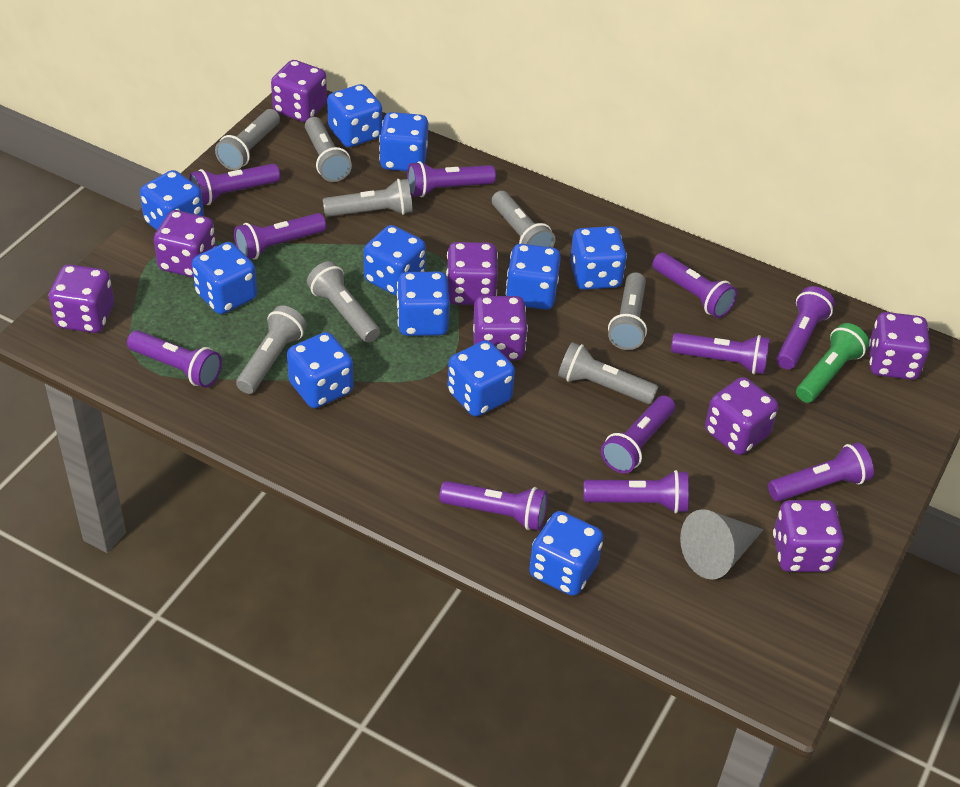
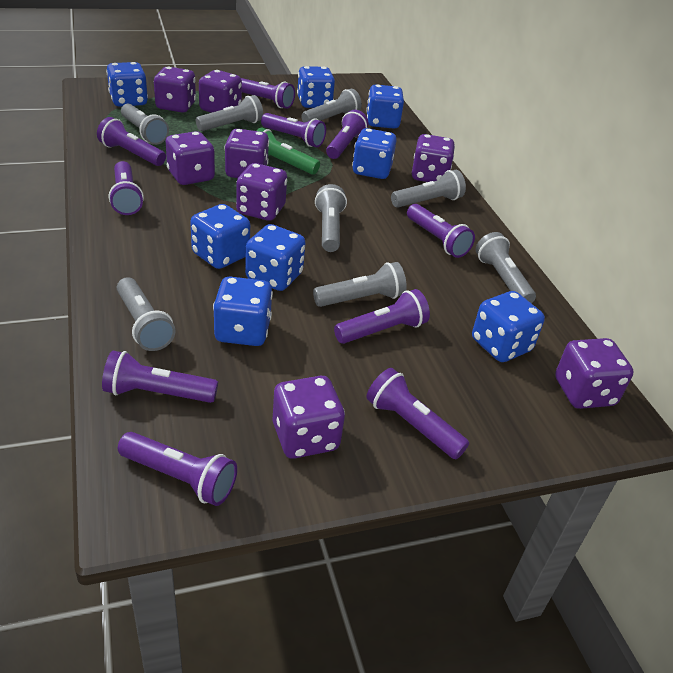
blue dice: 11 -> 8
grey cone: 1 -> 0
purple flashlight: 11 -> 10

